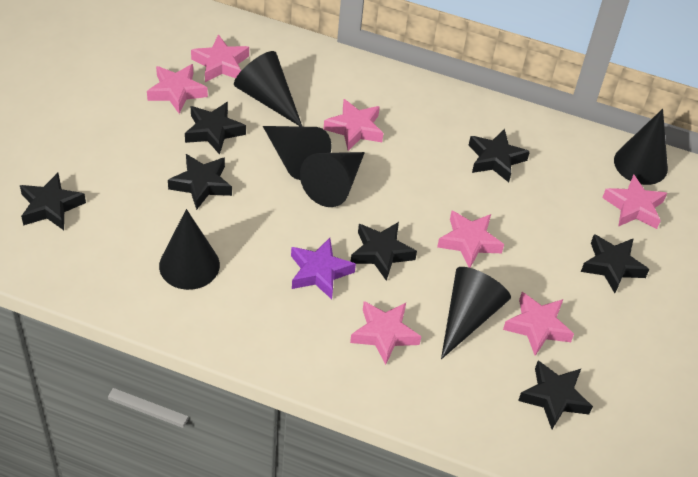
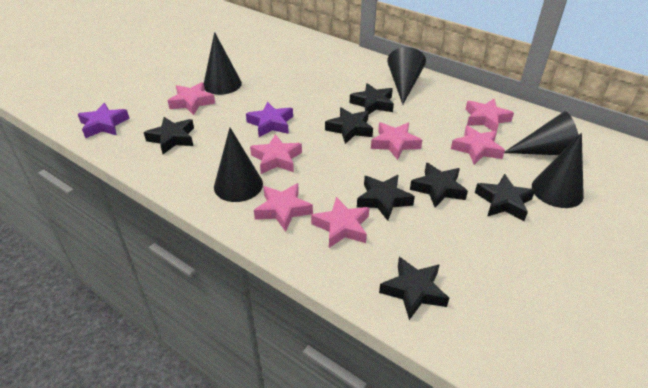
black cone: 6 -> 5
purple star: 1 -> 2

